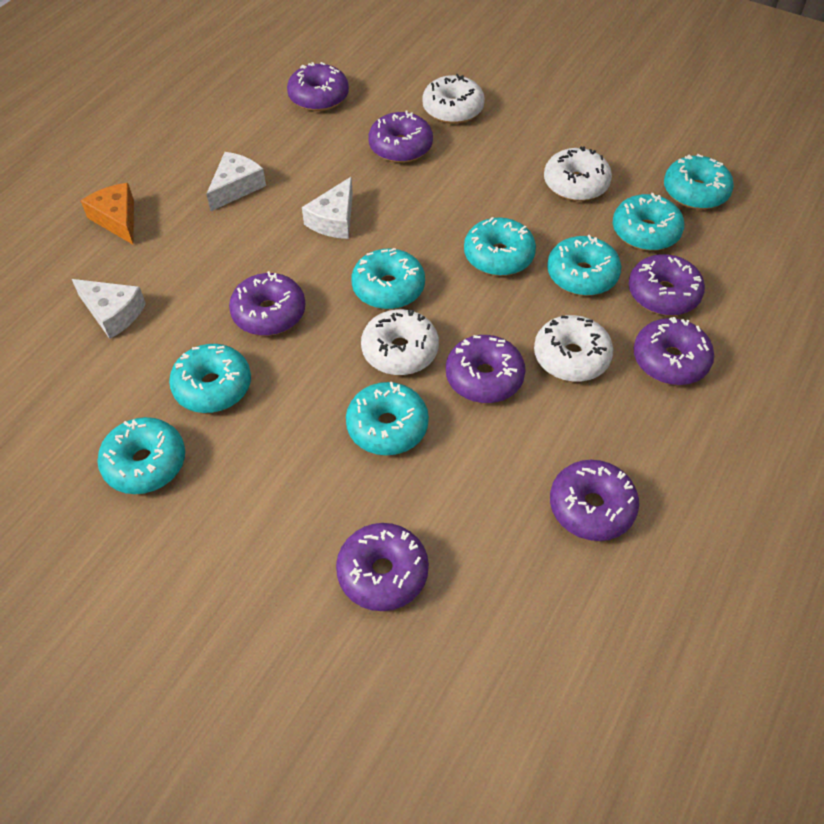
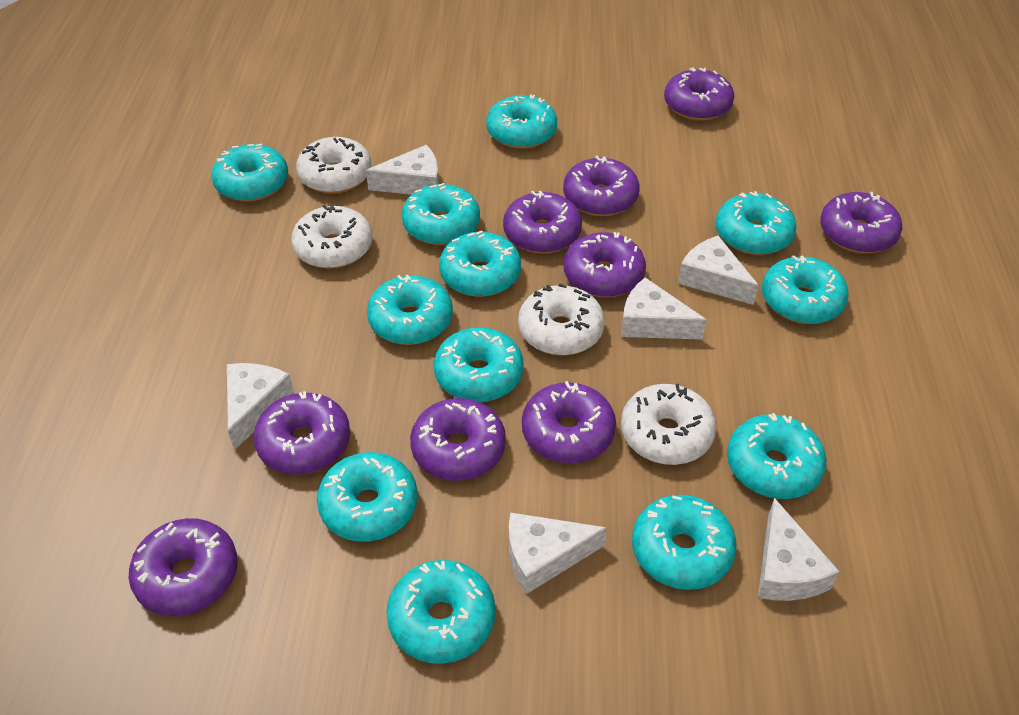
orange cheese: 1 -> 0
purple donut: 8 -> 9
turquoise donut: 8 -> 12
white cheese: 3 -> 6

